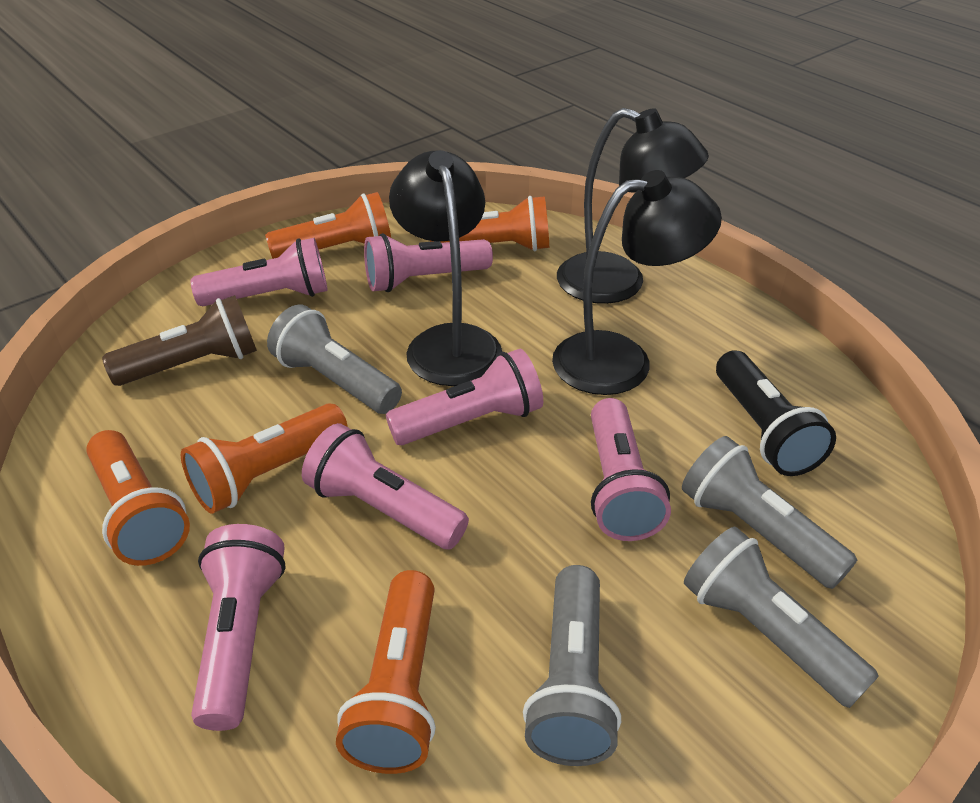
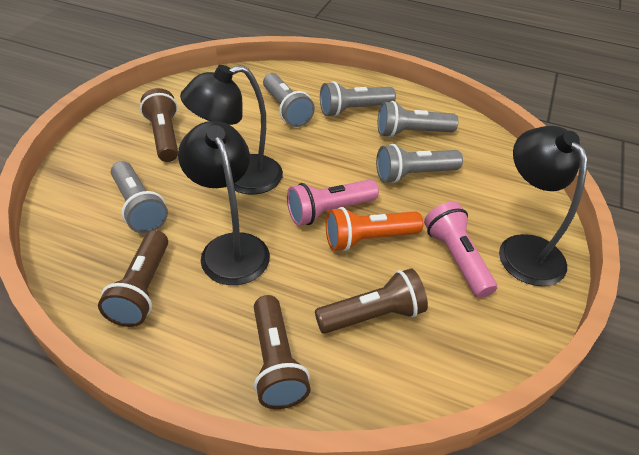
black flashlight: 1 -> 0
brown flashlight: 1 -> 4
grey flashlight: 4 -> 5
orange flashlight: 5 -> 1
pink flashlight: 6 -> 2

